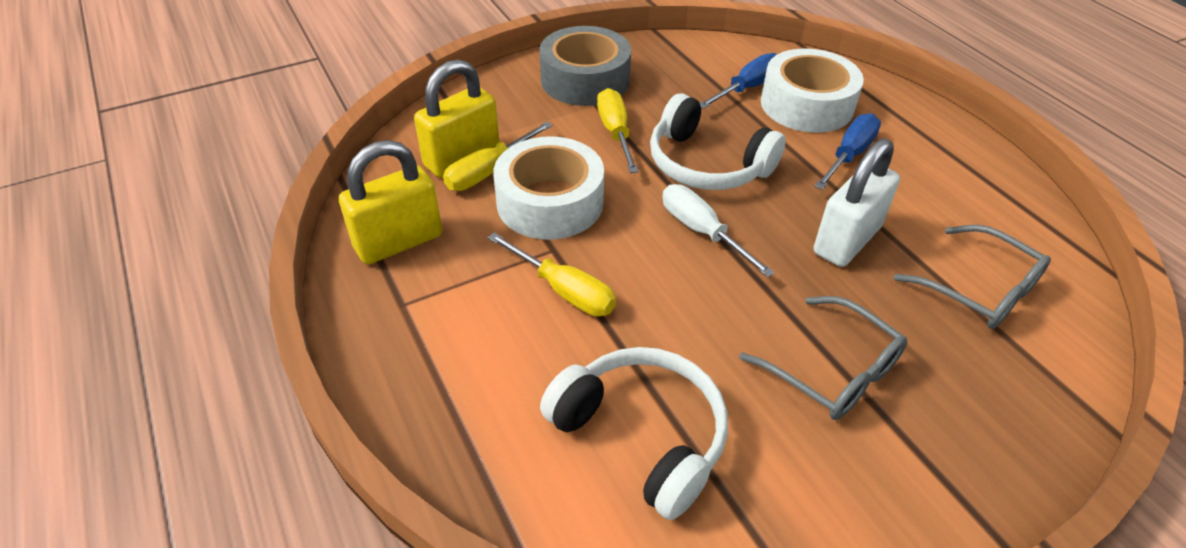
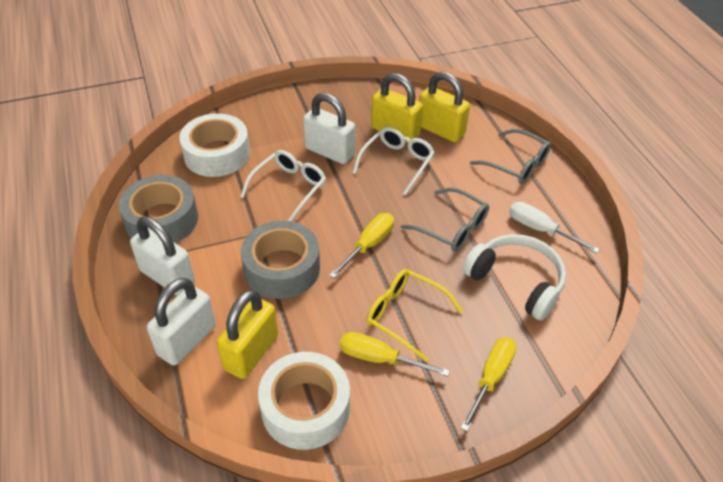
blue screwdriver: 2 -> 0
grey tape: 1 -> 2
white glasses: 0 -> 2
white headphones: 2 -> 1
white padlock: 1 -> 3
yellow glasses: 0 -> 1
yellow padlock: 2 -> 3

